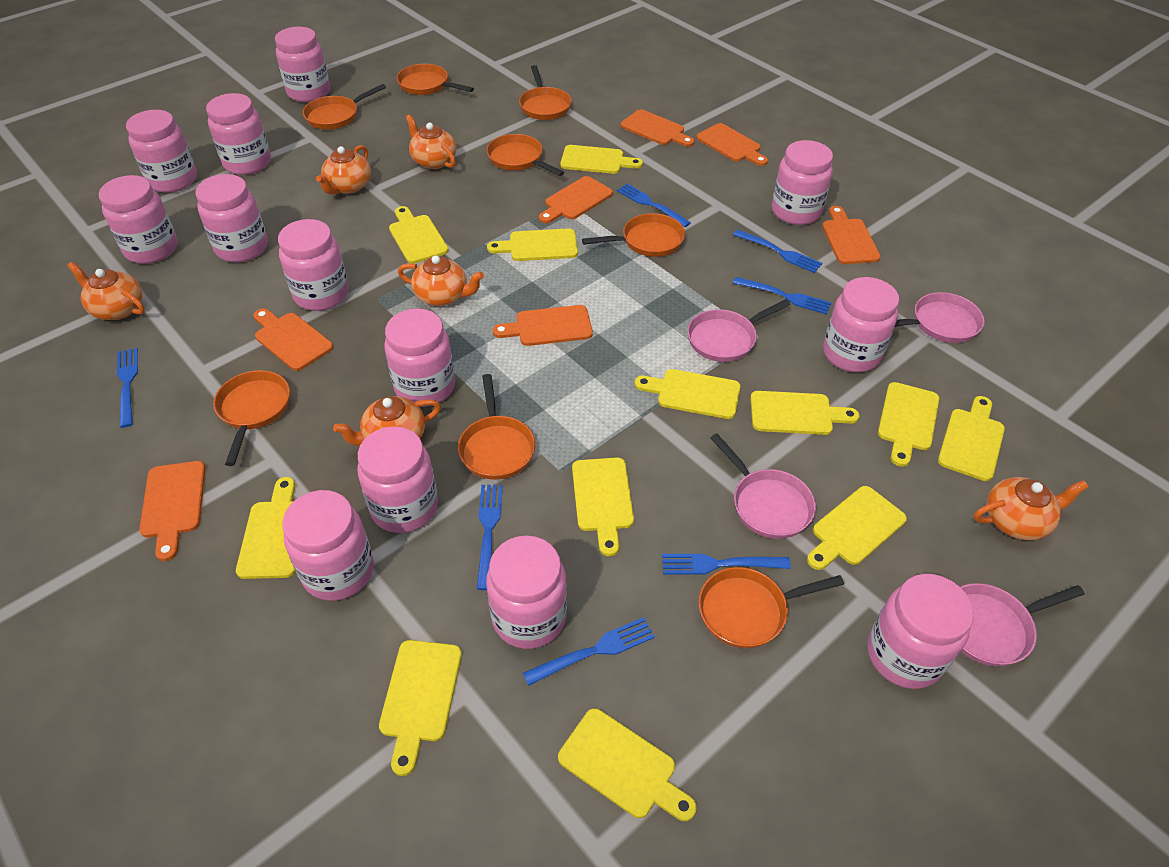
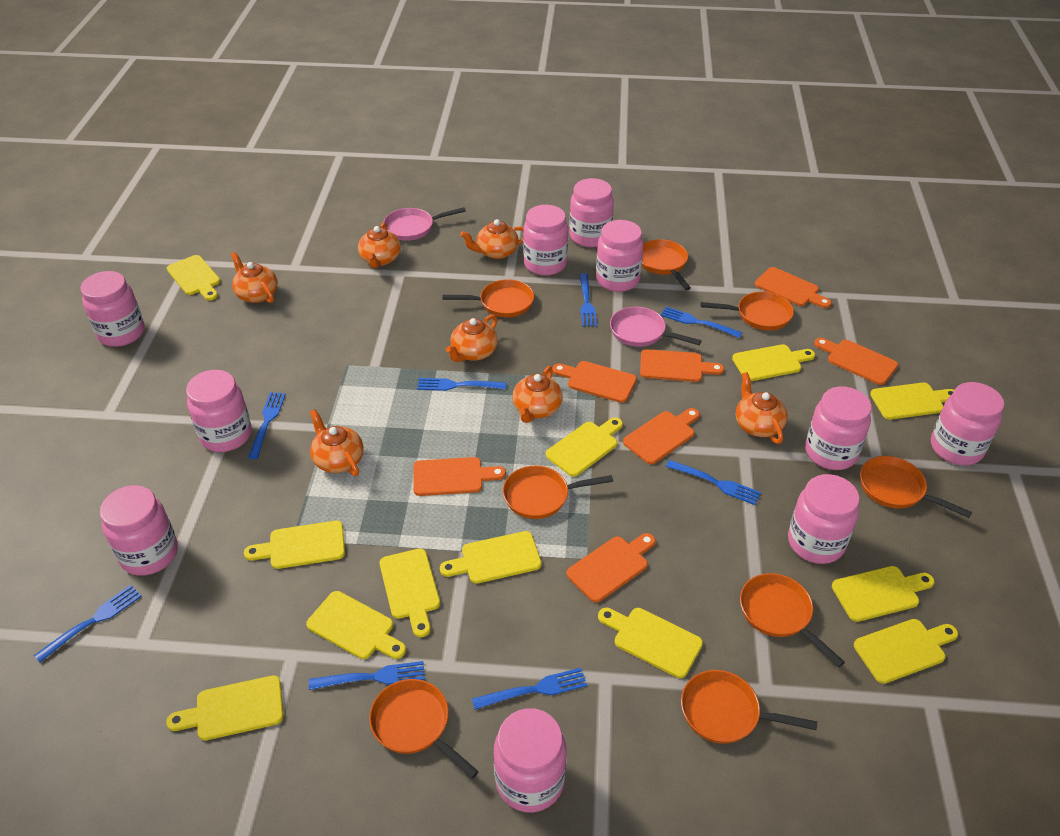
blue fork: 7 -> 8
orange teapot: 6 -> 7
pink jar: 13 -> 10
pink pan: 4 -> 2

